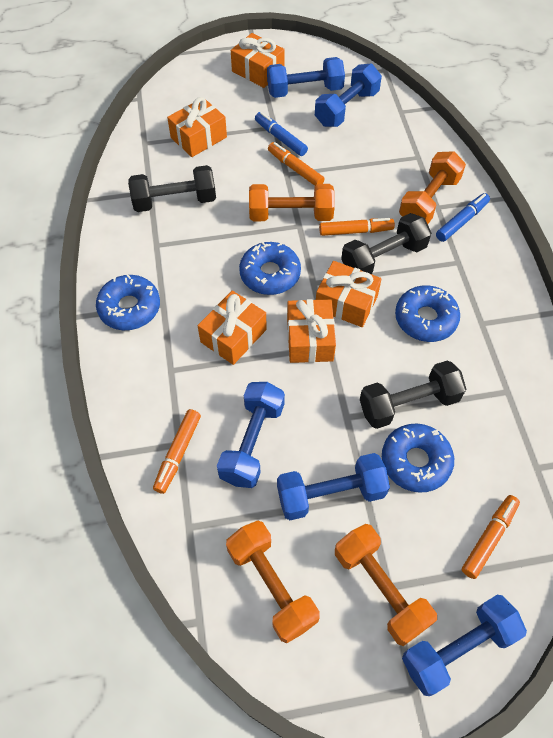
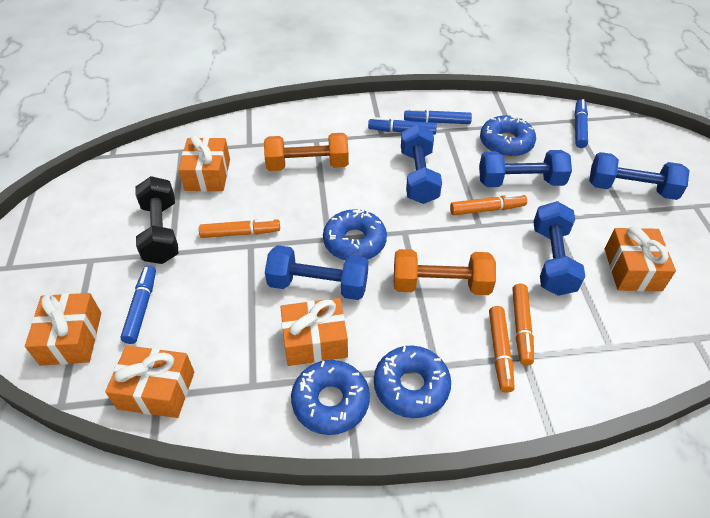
black dumbbell: 3 -> 1
blue marker: 2 -> 4
orange dumbbell: 4 -> 2

